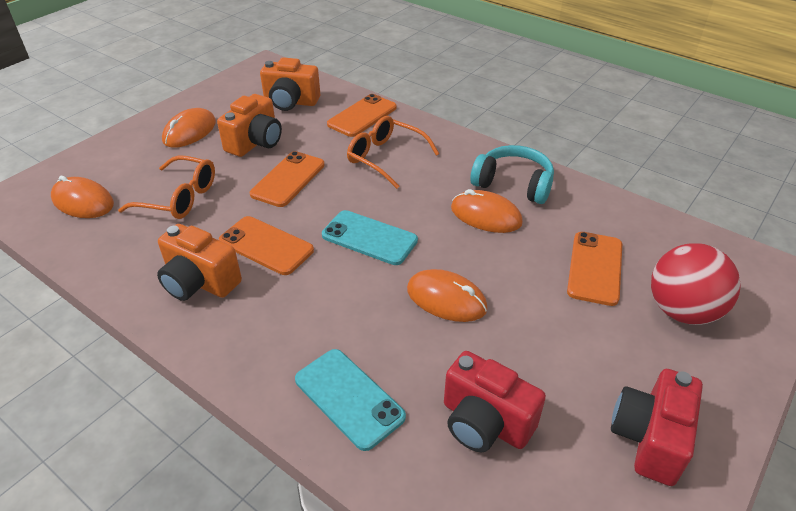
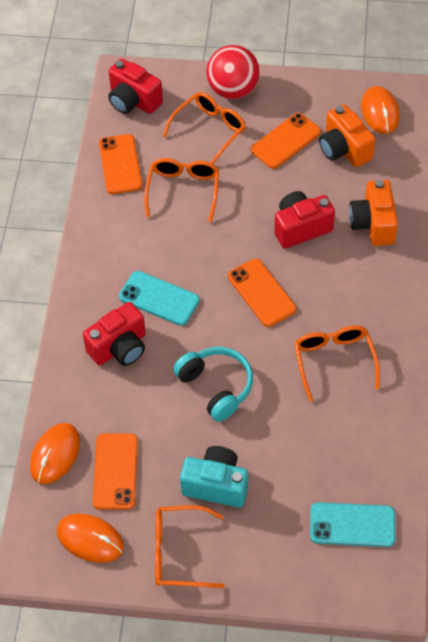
orange camera: 3 -> 2
orange glasses: 2 -> 4
orange mouse: 4 -> 3
red camera: 2 -> 3
turquoise camera: 0 -> 1

